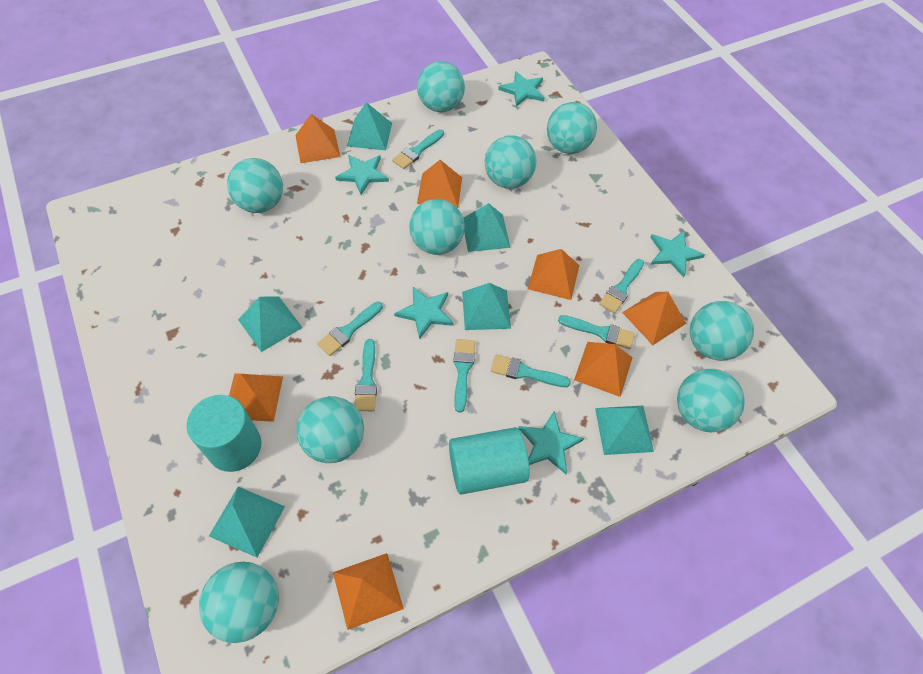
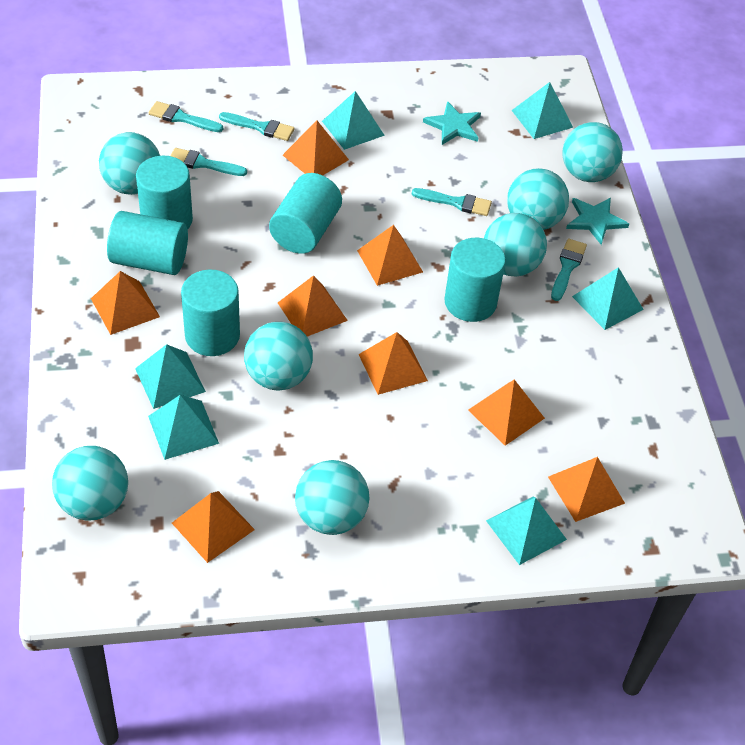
orange pyramid: 7 -> 8
turquoise ball: 9 -> 7
turquoise brush: 7 -> 5
turquoise cylinder: 2 -> 5
turquoise star: 5 -> 2

